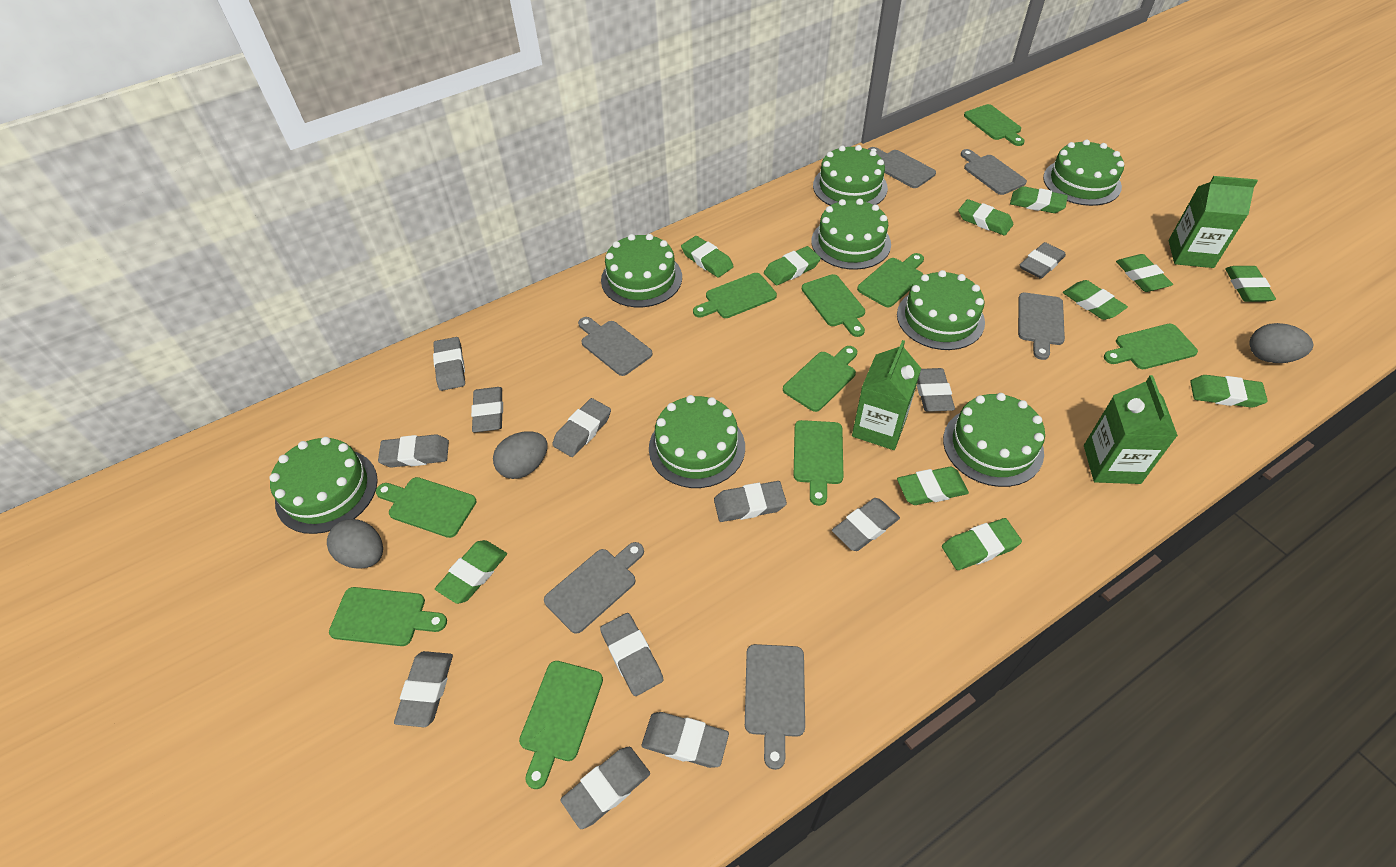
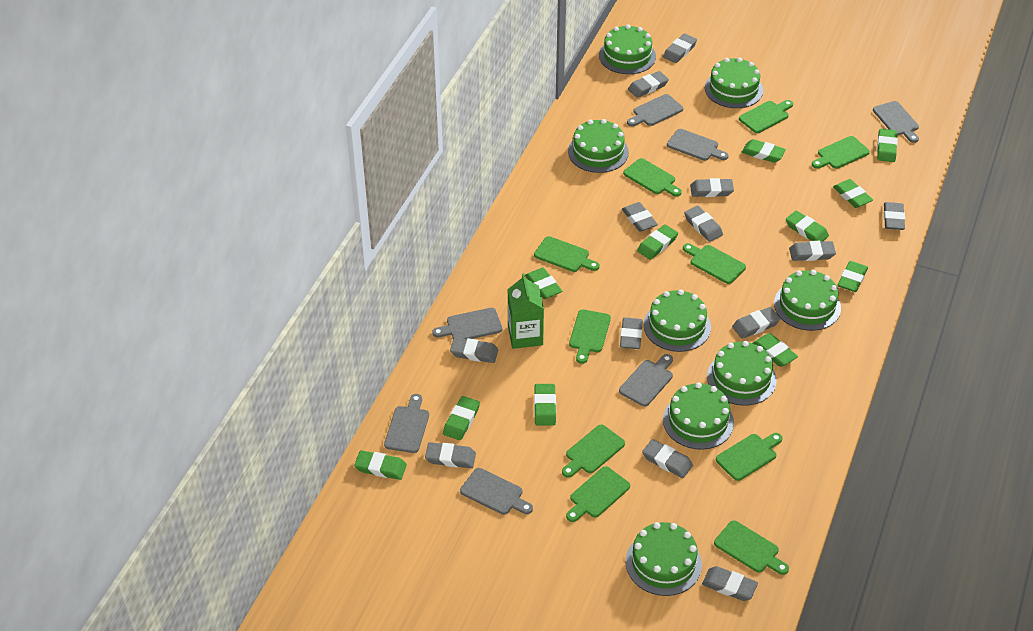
green carton: 3 -> 1
grey cutting board: 6 -> 7
grey egg: 3 -> 0
grey eraser: 12 -> 13

